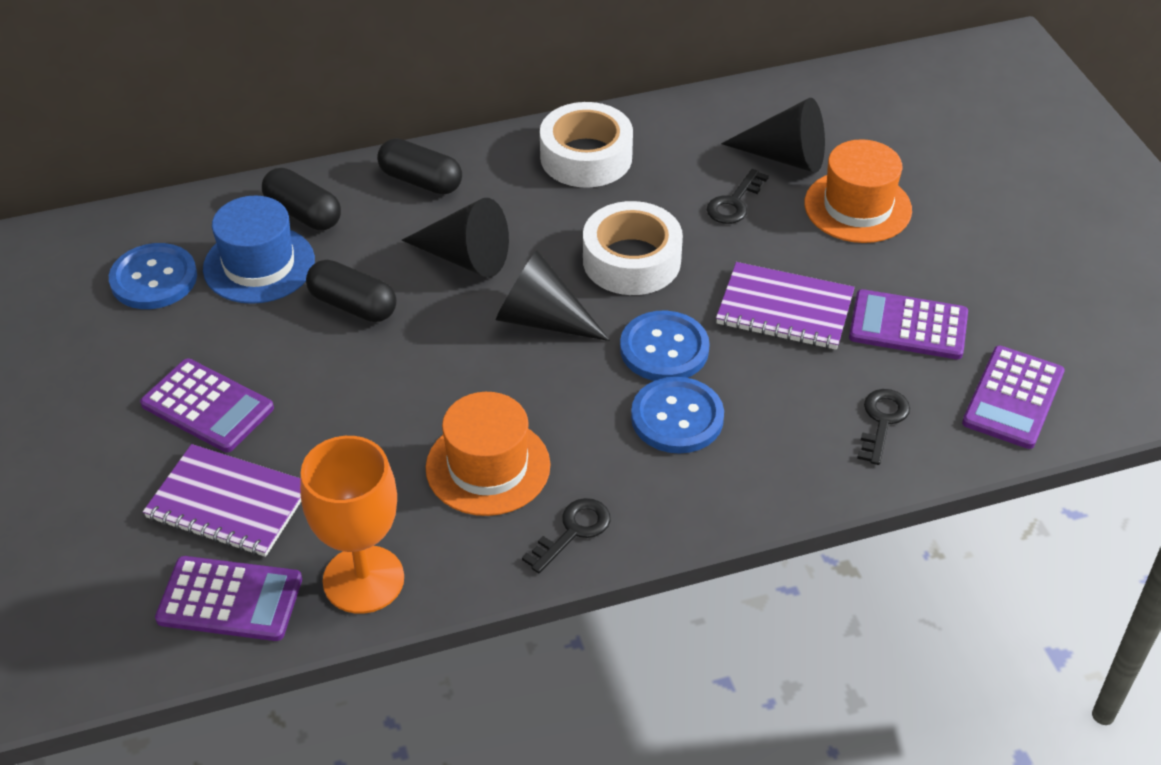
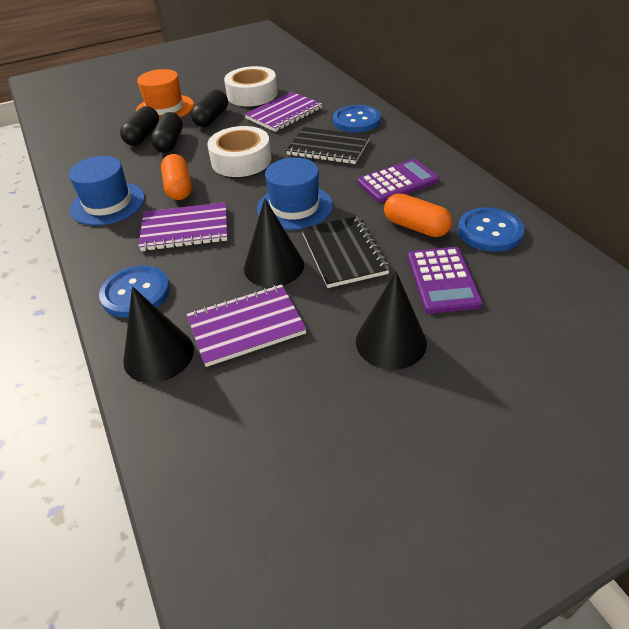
black key: 3 -> 0
black notebook: 0 -> 2
blue hat: 1 -> 2
orange capsule: 0 -> 2
orange goblet: 1 -> 0
orange hat: 2 -> 1
purple calculator: 4 -> 2
purple notebook: 2 -> 3

